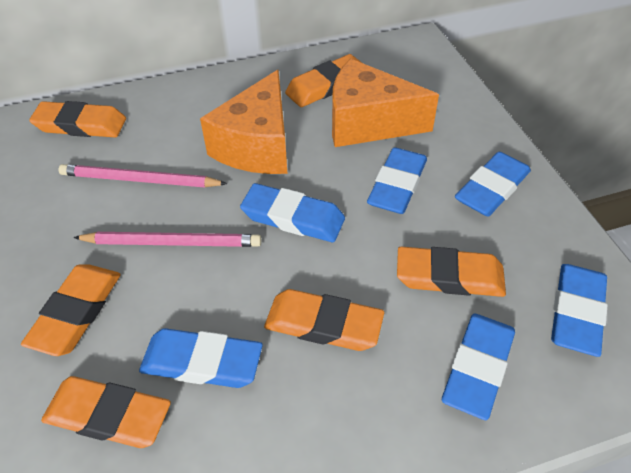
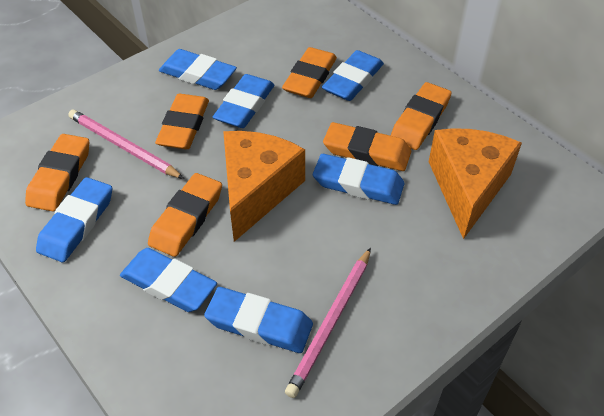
blue eraser: 6 -> 7

